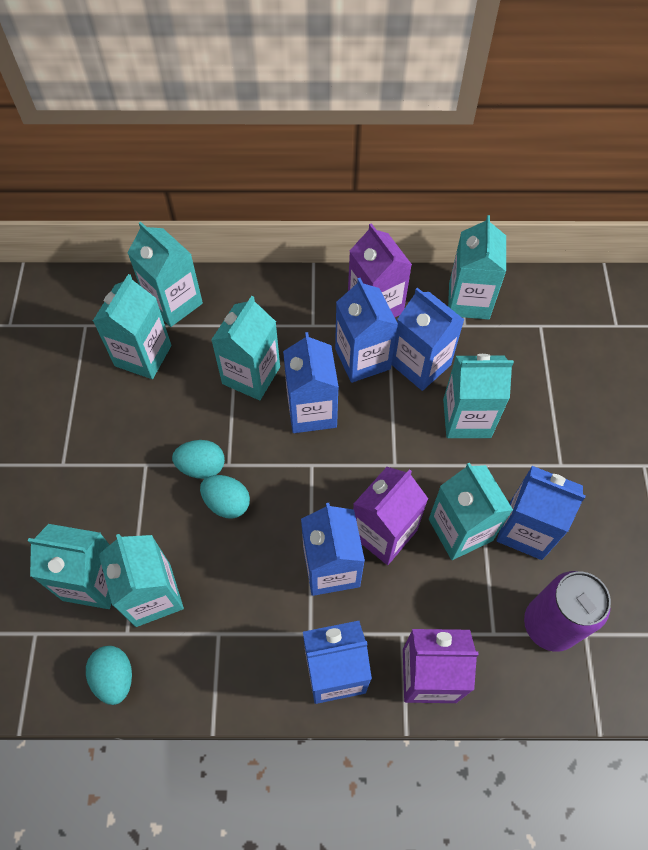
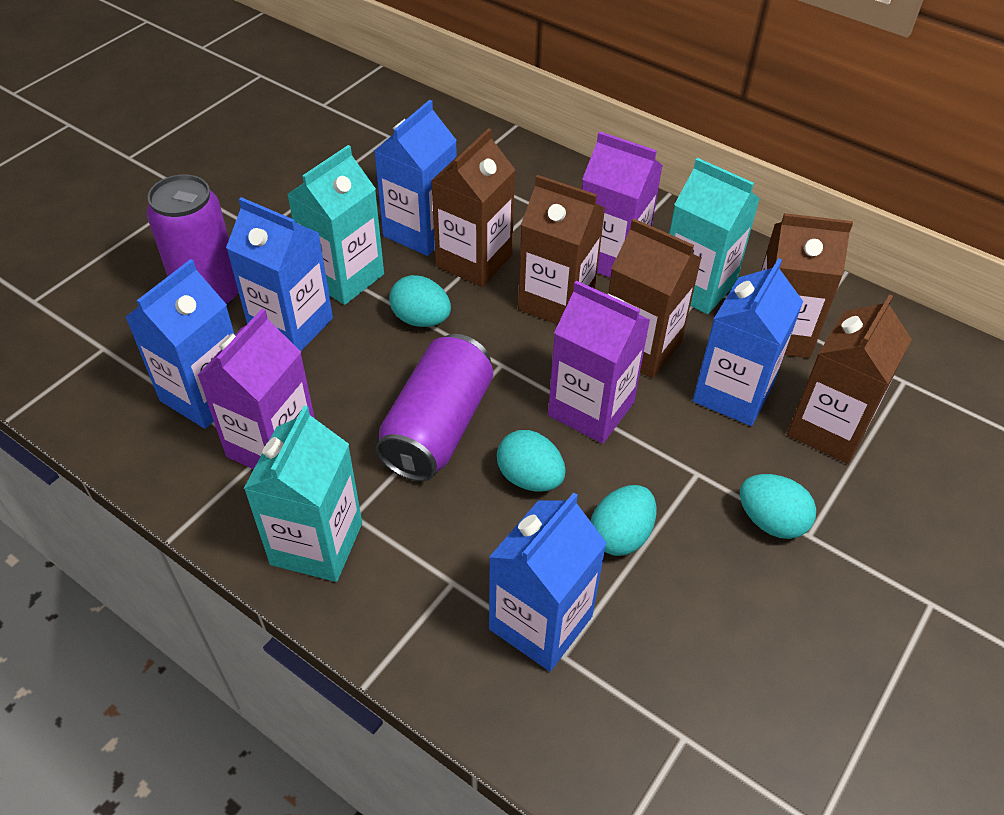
blue carton: 6 -> 5
brown carton: 0 -> 5
purple can: 1 -> 2
turquoise carton: 8 -> 3
turquoise egg: 3 -> 4

